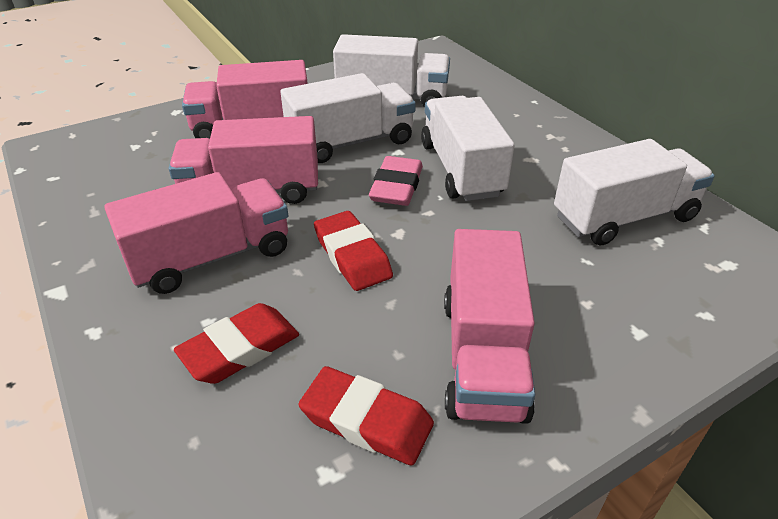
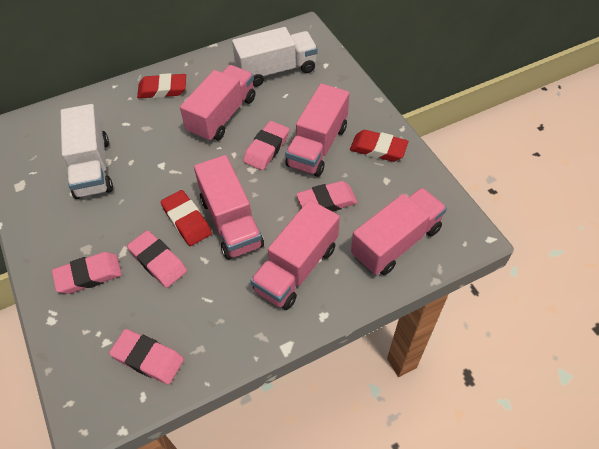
pink eraser: 1 -> 5
pink truck: 4 -> 5
white truck: 4 -> 2

